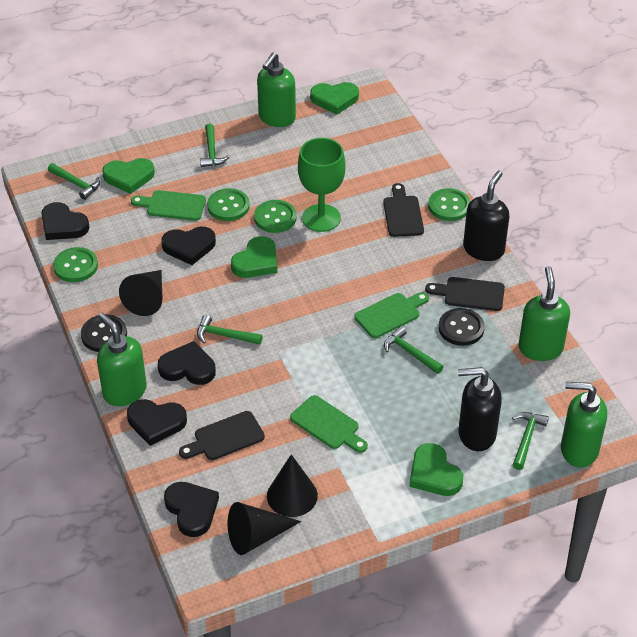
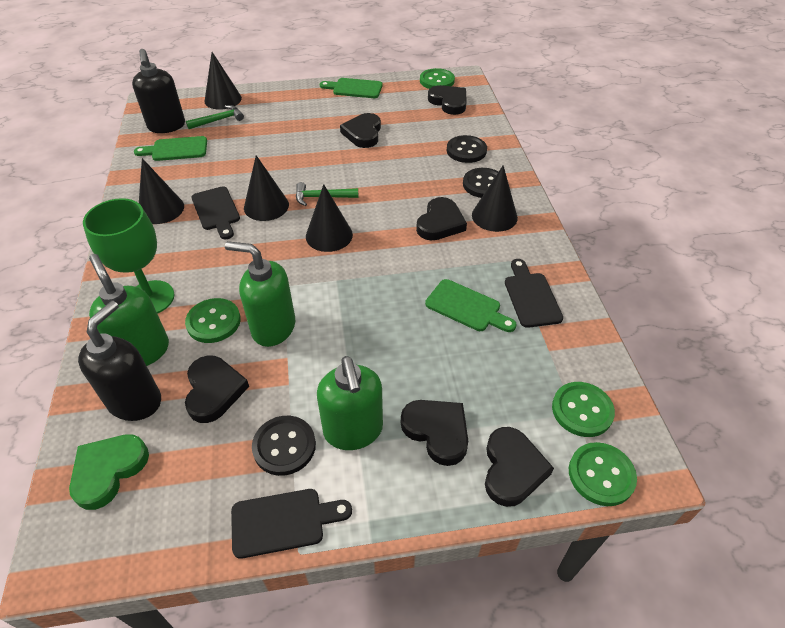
black button: 2 -> 3
black cone: 3 -> 5
black heart: 5 -> 6
green hammer: 5 -> 2
green heart: 4 -> 1
green soap dispenser: 4 -> 3

